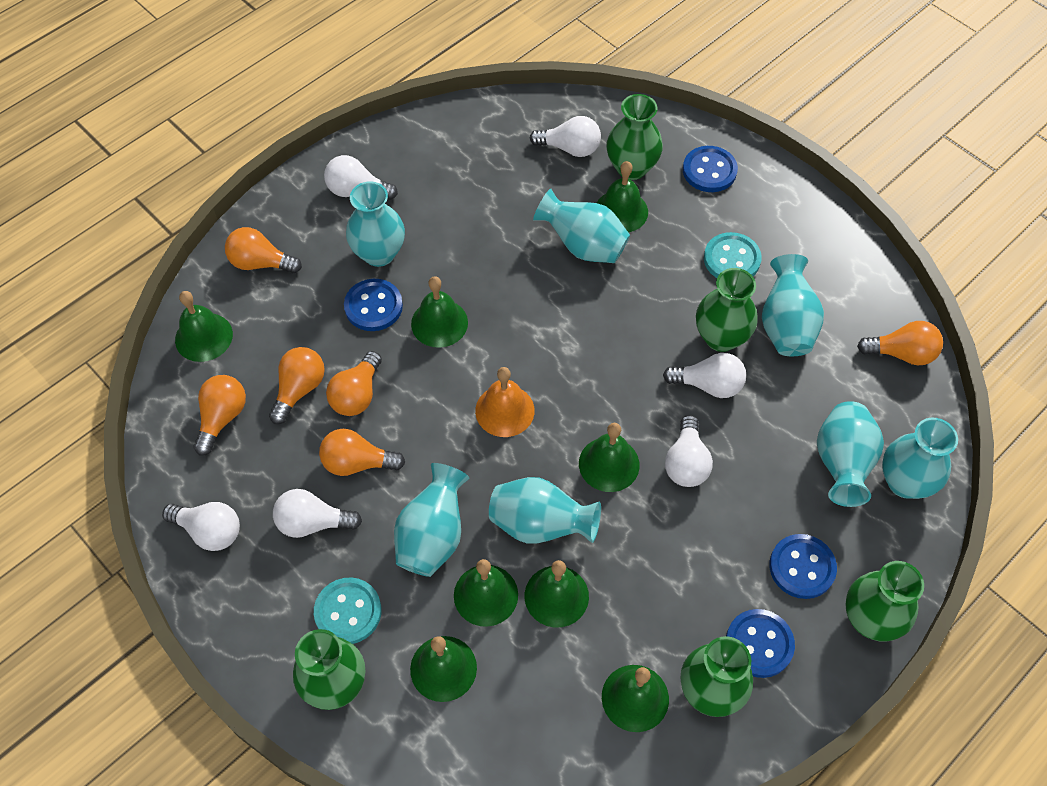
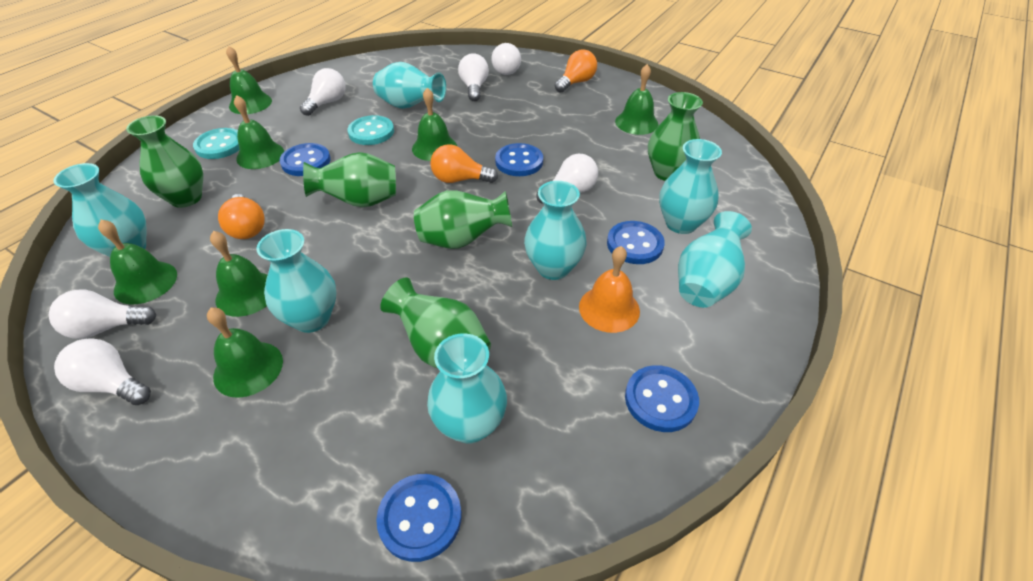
blue button: 4 -> 5
green bell: 8 -> 7
orange light bulb: 6 -> 3

